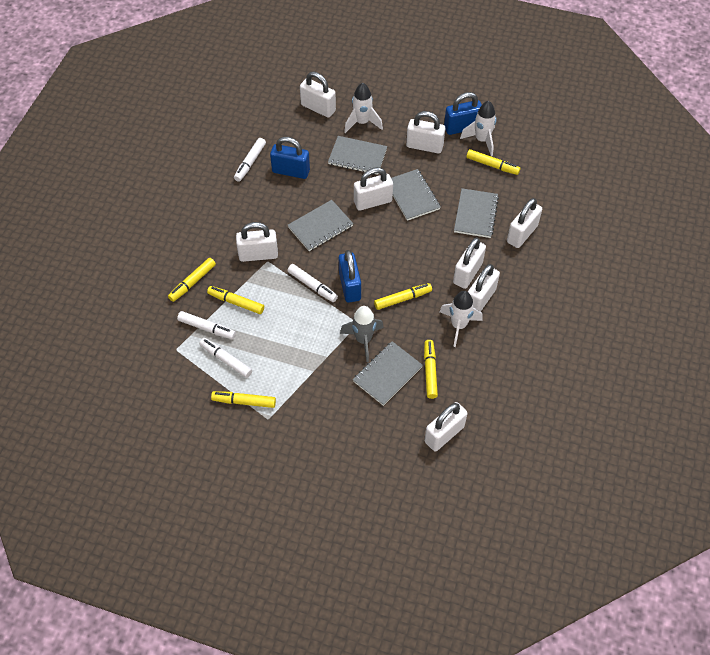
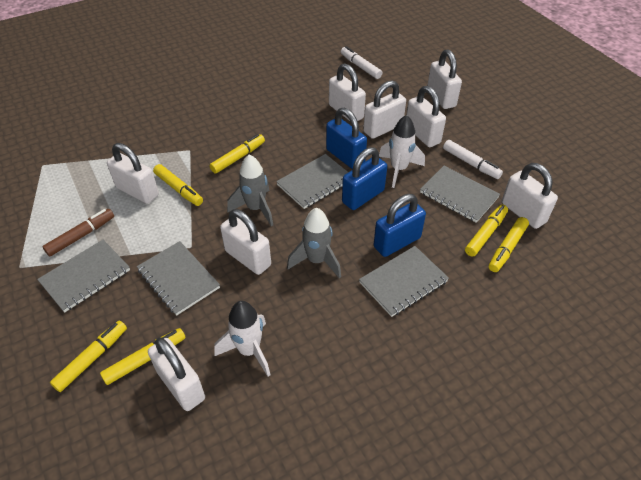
brown marker: 0 -> 1
grey rocket: 1 -> 2
white marker: 4 -> 2
white rocket: 3 -> 2

